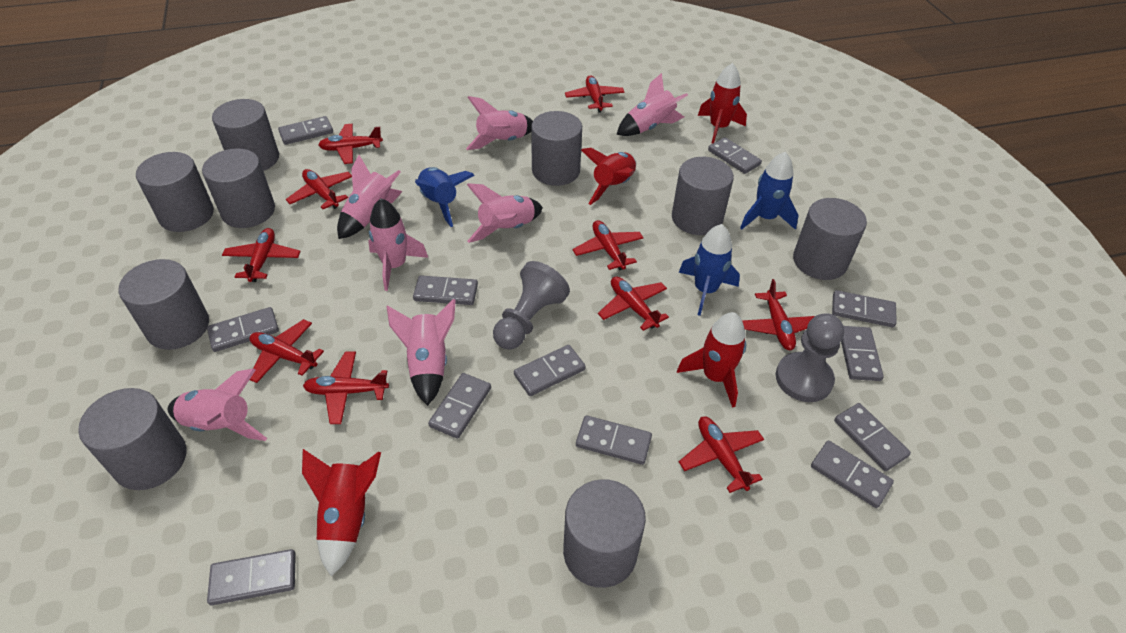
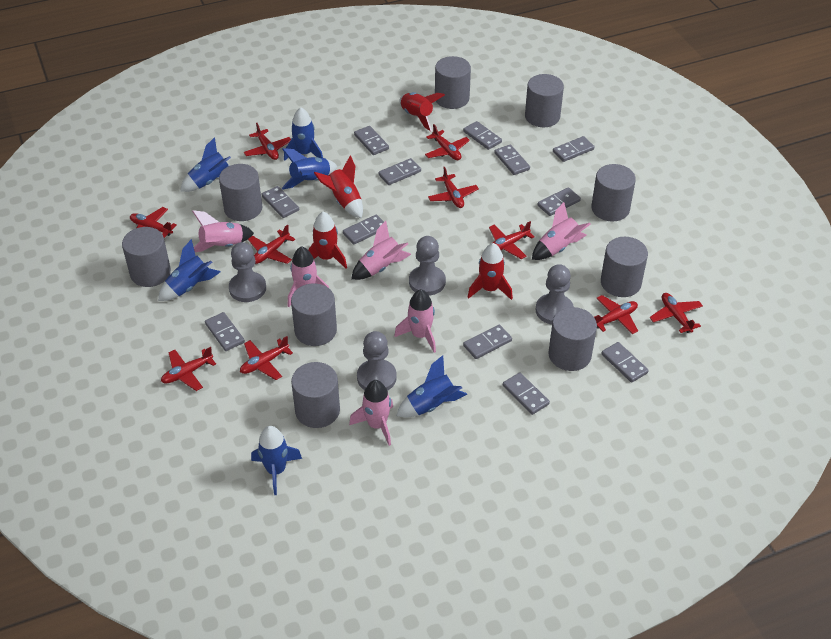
blue rocket: 3 -> 6
grey pawn: 2 -> 4
pink rocket: 7 -> 6

